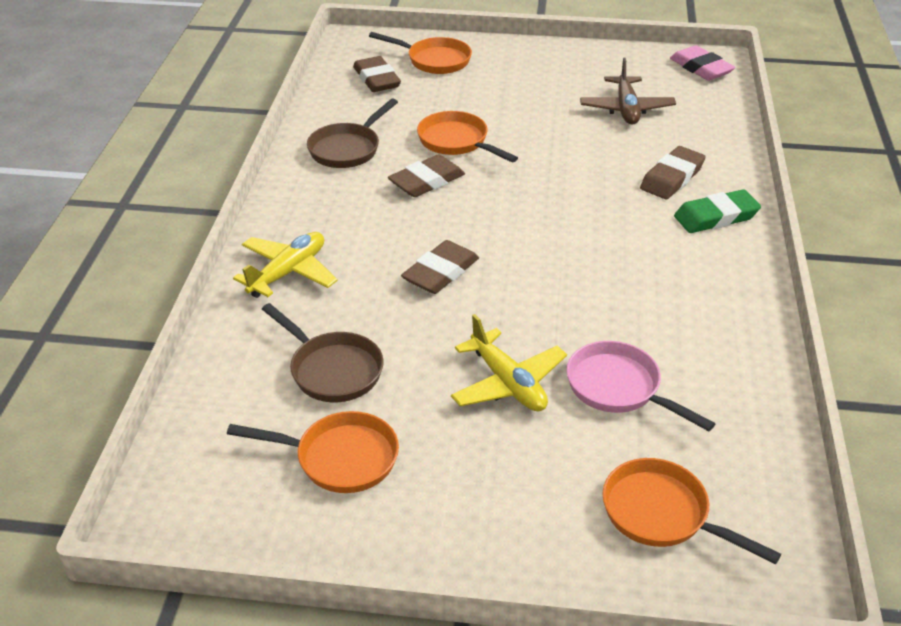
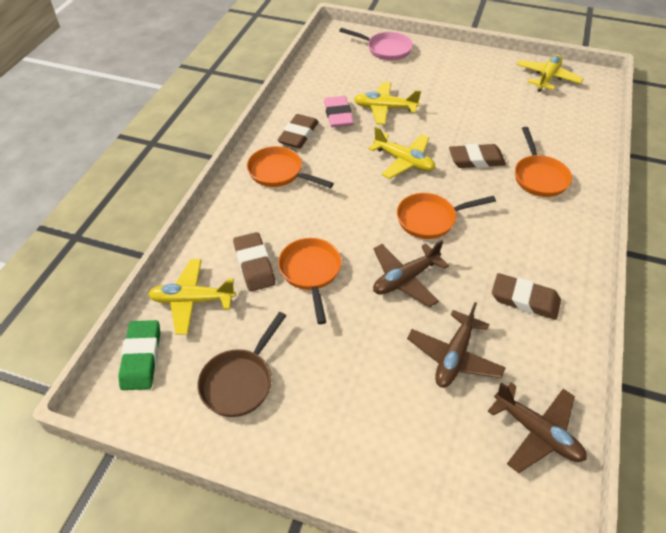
brown pan: 2 -> 1
brown plane: 1 -> 3
yellow plane: 2 -> 4

